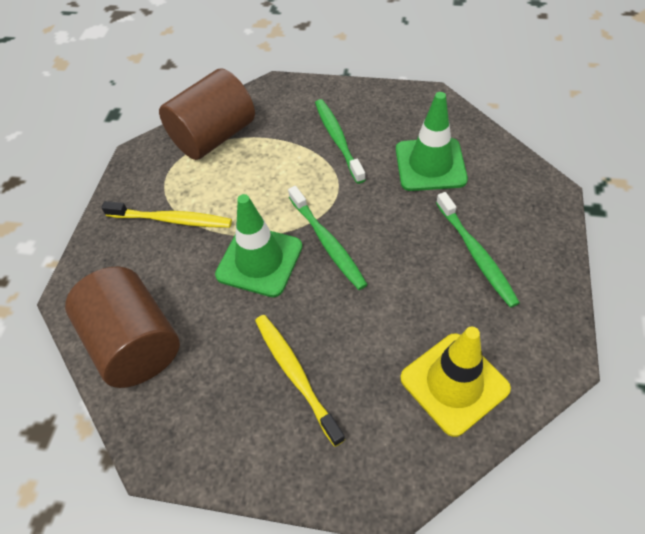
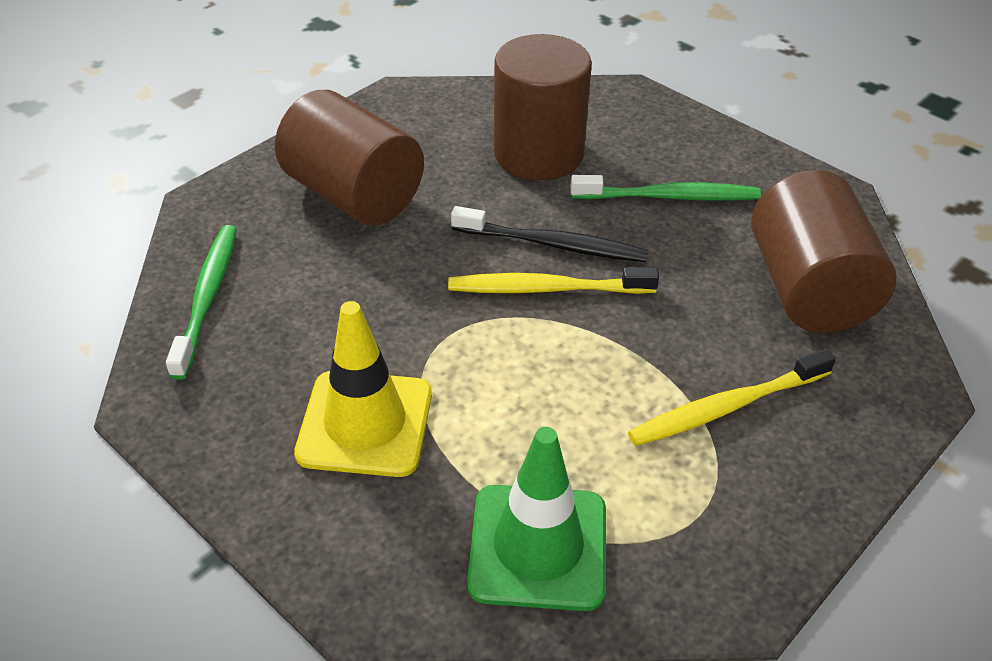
black toothbrush: 0 -> 1
brown cylinder: 2 -> 3
green toothbrush: 3 -> 2
green traffic cone: 2 -> 1

